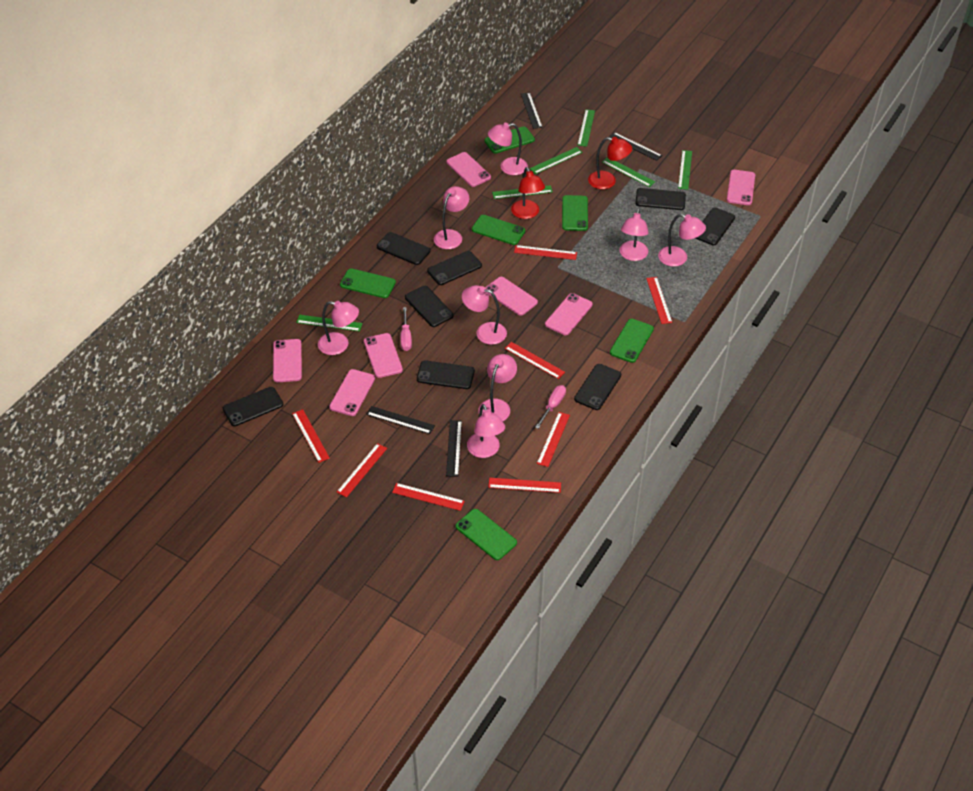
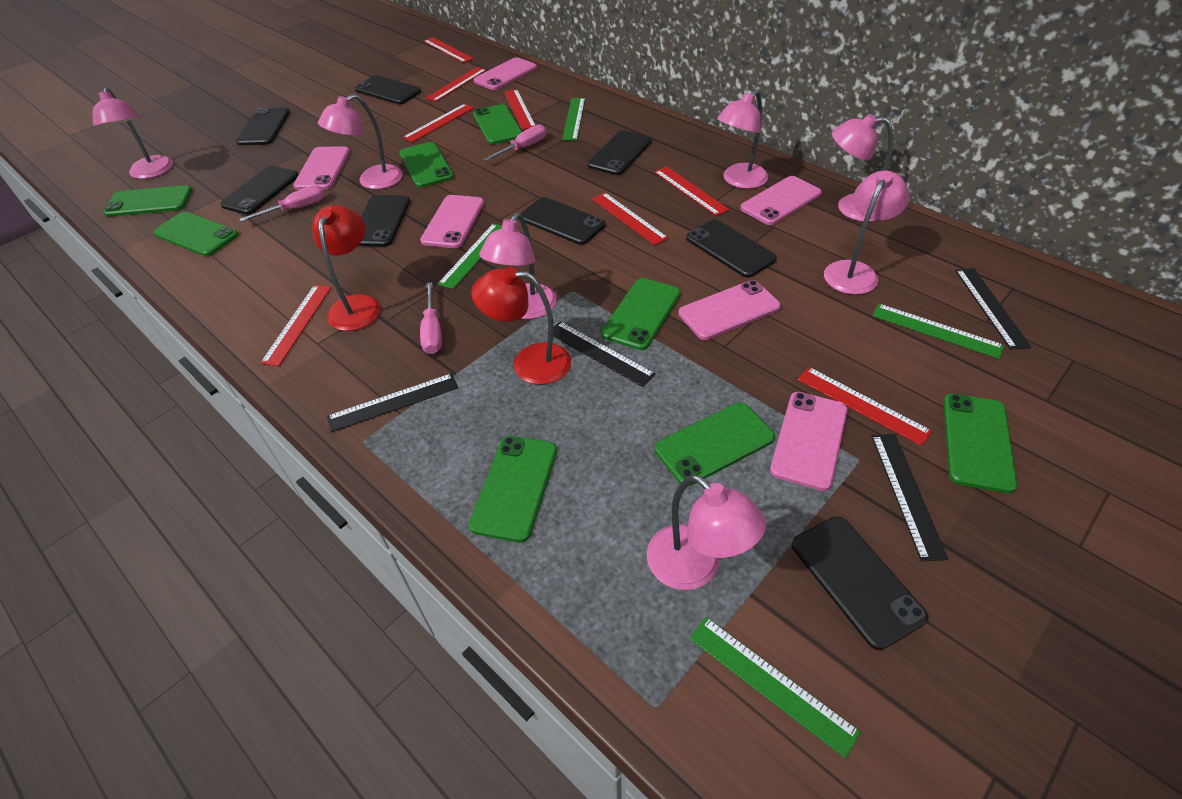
green phone: 6 -> 8
green ruler: 6 -> 4
pink lamp: 8 -> 7
pink phone: 7 -> 6
pink screwdriver: 2 -> 3

